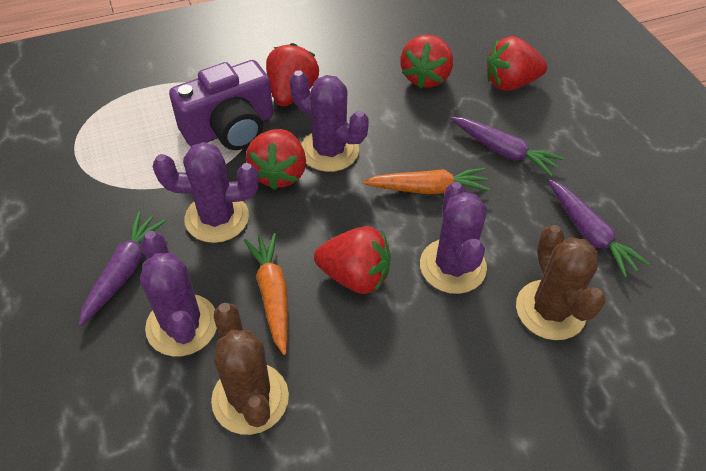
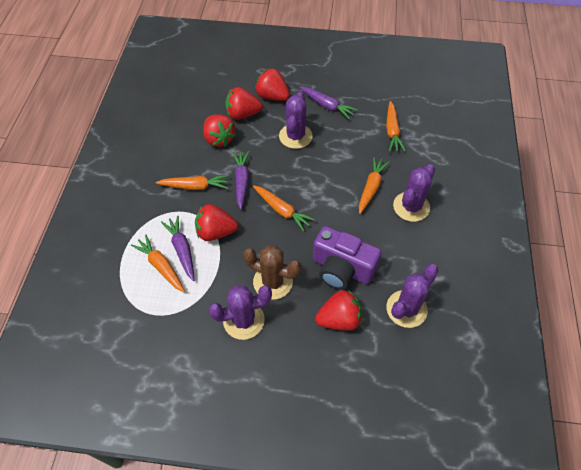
brown cactus: 2 -> 1
orange carrot: 2 -> 5

